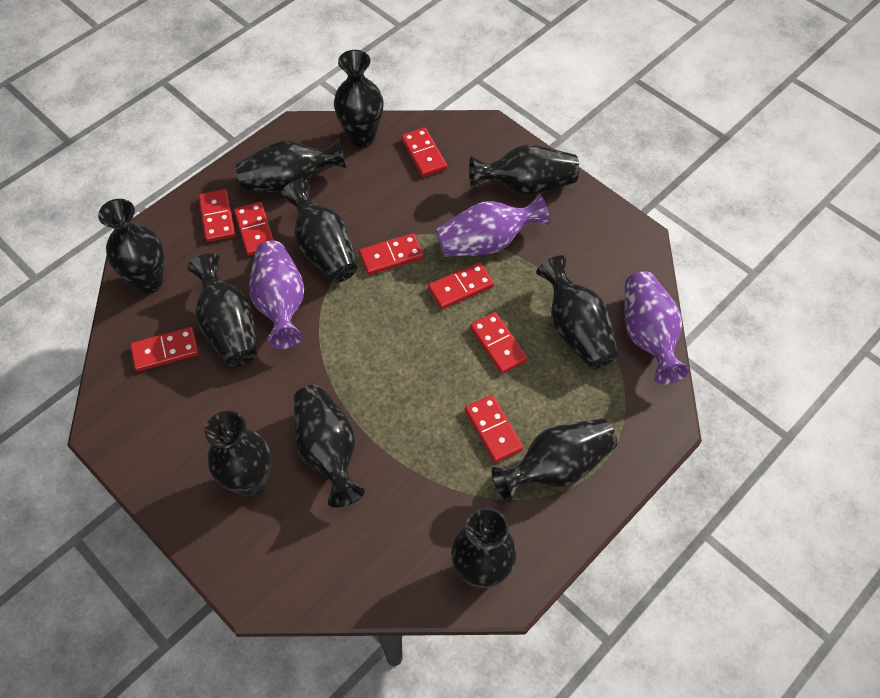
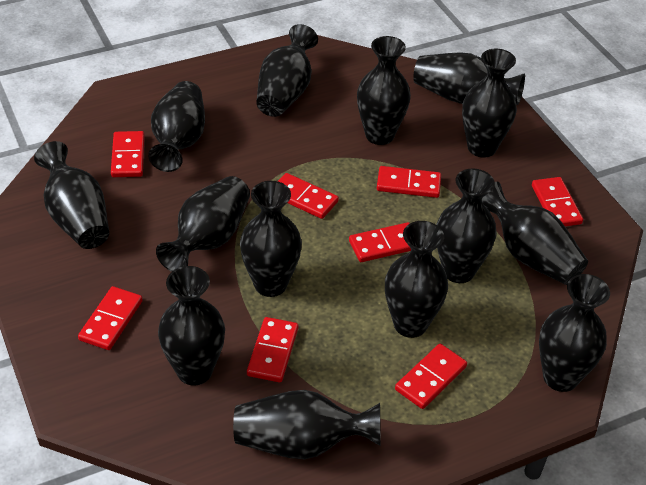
black vase: 11 -> 14
purple vase: 3 -> 0

